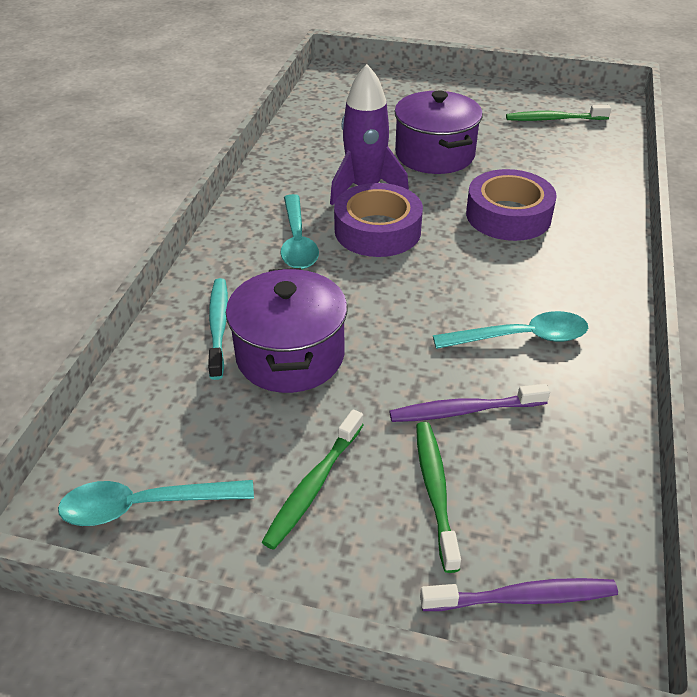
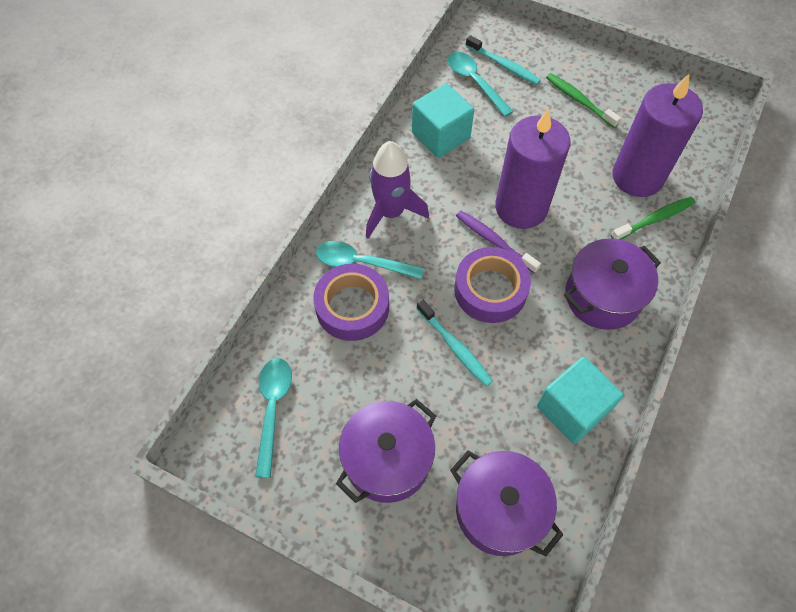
green toothbrush: 3 -> 2
purple candle: 0 -> 2
purple pot: 2 -> 3
purple toothbrush: 2 -> 1
turquoise cube: 0 -> 2
turquoise toothbrush: 1 -> 2

